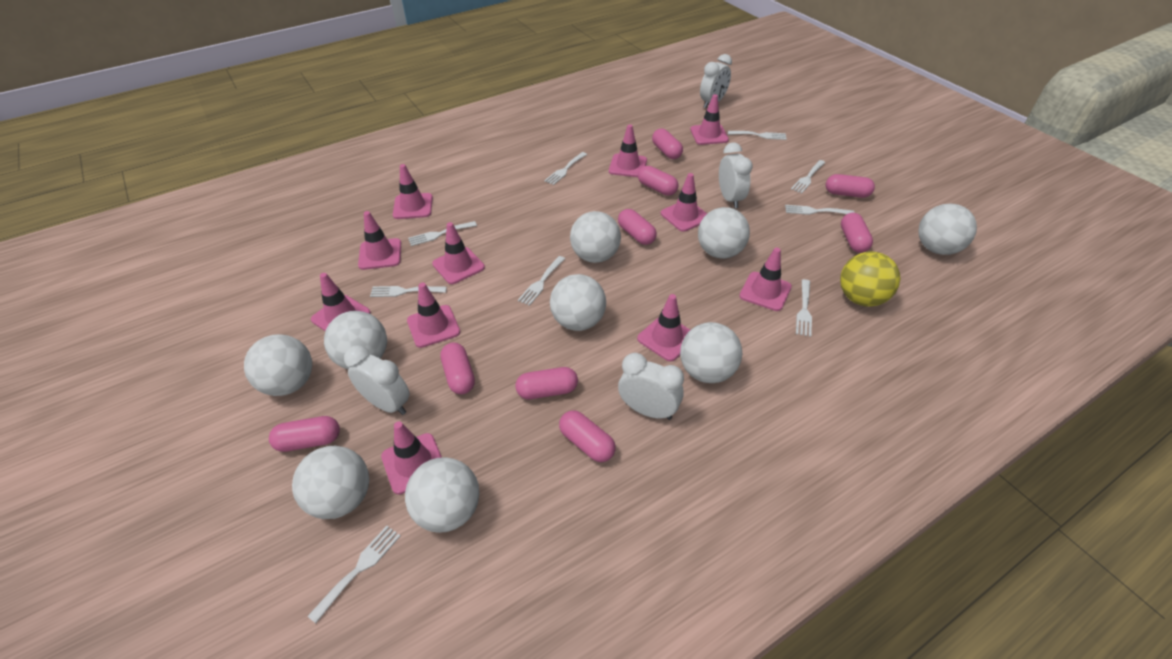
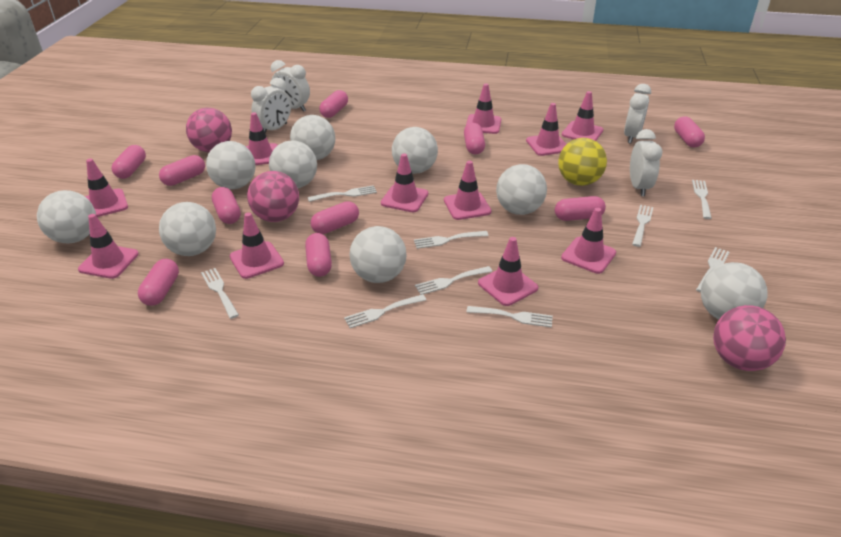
pink ball: 0 -> 3
pink capsule: 9 -> 10

